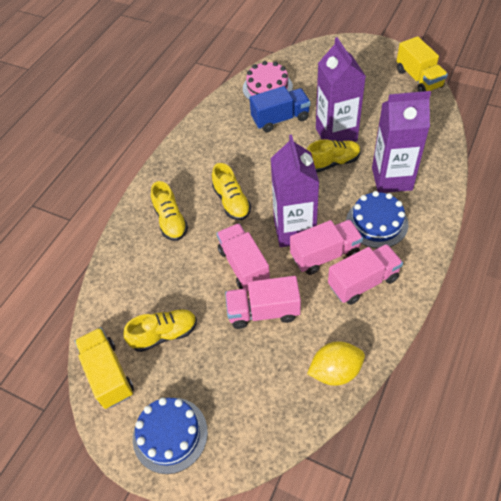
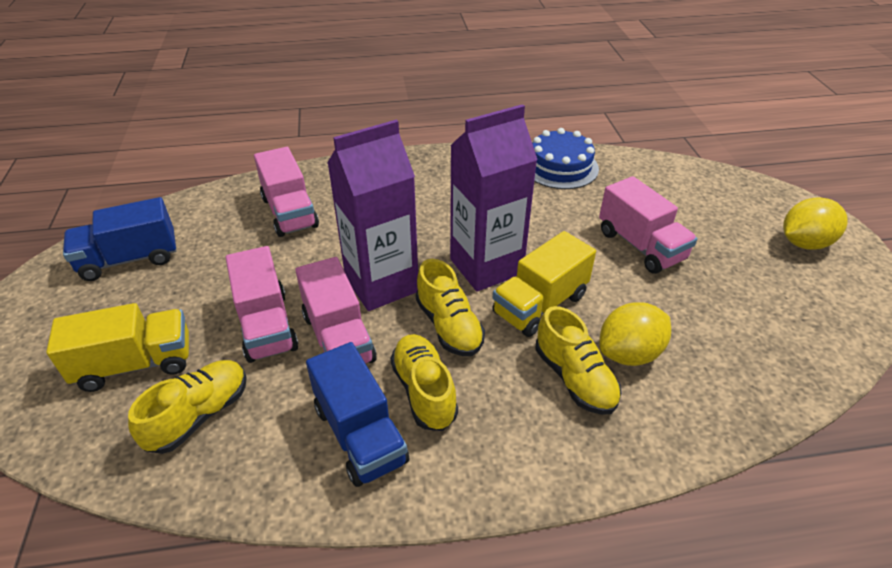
blue cake: 2 -> 1
blue truck: 1 -> 2
pink cake: 1 -> 0
purple carton: 3 -> 2
yellow lemon: 1 -> 2

